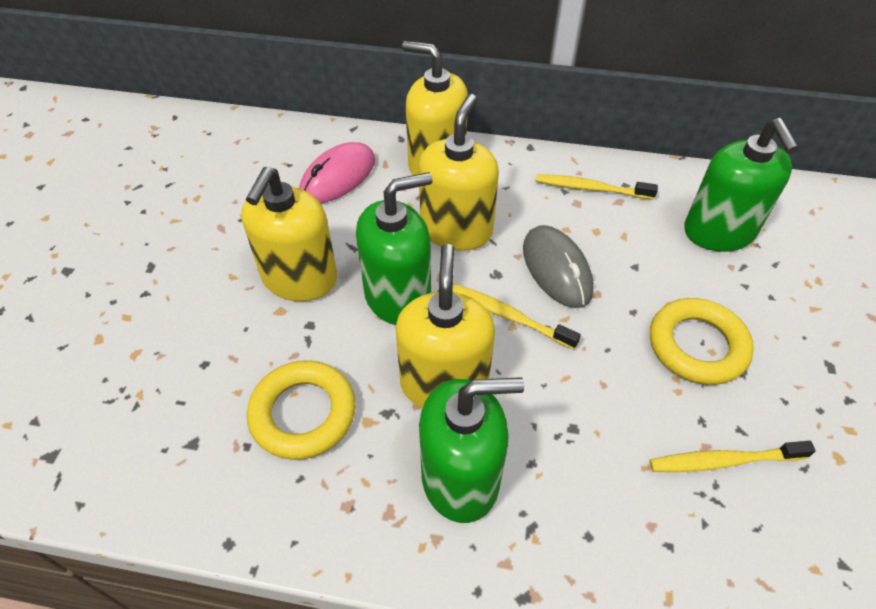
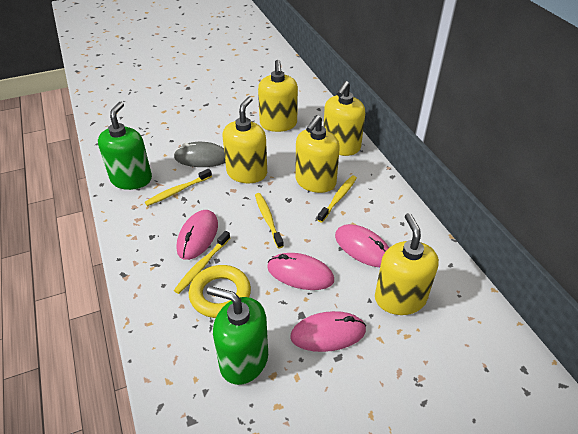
green soap dispenser: 3 -> 2
pink mouse: 1 -> 4
yellow ring: 2 -> 1
yellow soap dispenser: 4 -> 5
yellow toothbrush: 3 -> 4

